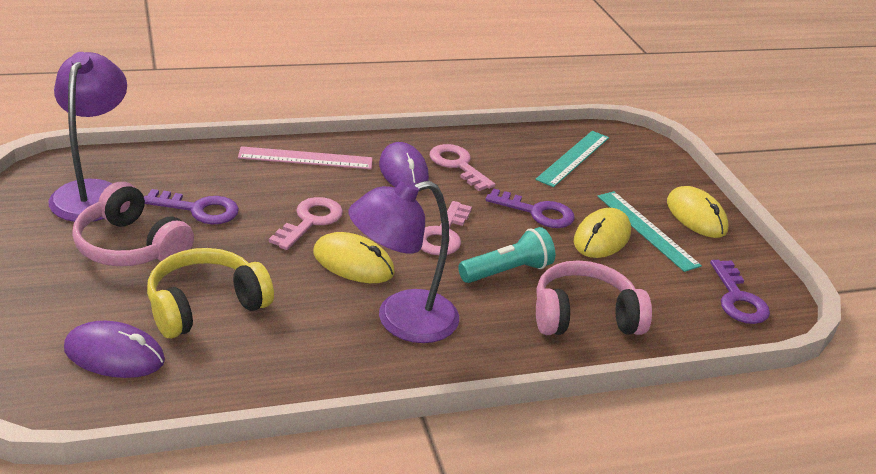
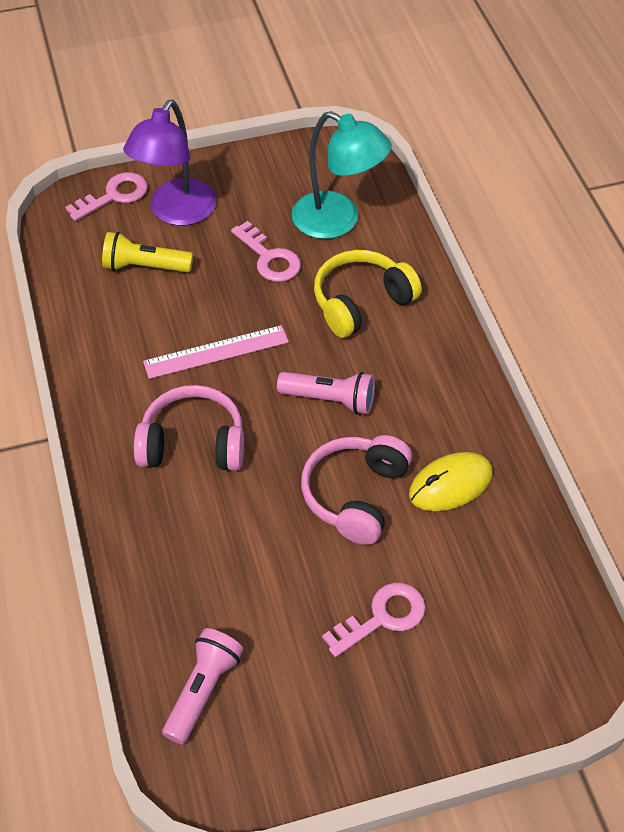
pink flashlight: 0 -> 2
purple key: 3 -> 0
purple lamp: 2 -> 1
purple mouse: 2 -> 0
turquoise flashlight: 1 -> 0
turquoise lamp: 0 -> 1
turquoise ruler: 2 -> 0
yellow flashlight: 0 -> 1
yellow mouse: 3 -> 1

